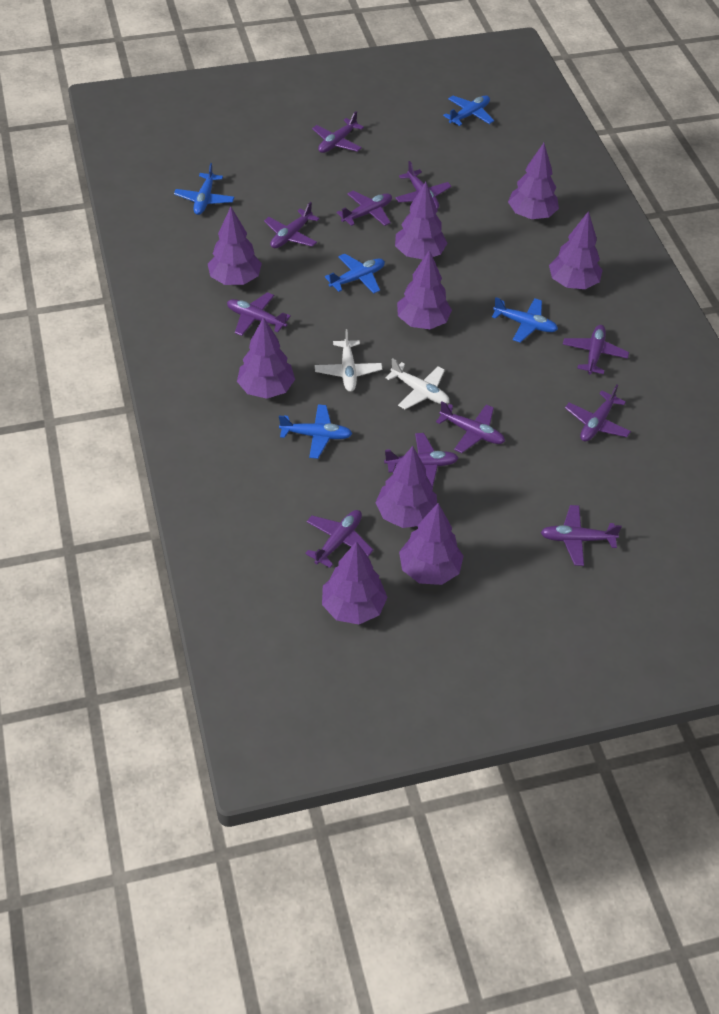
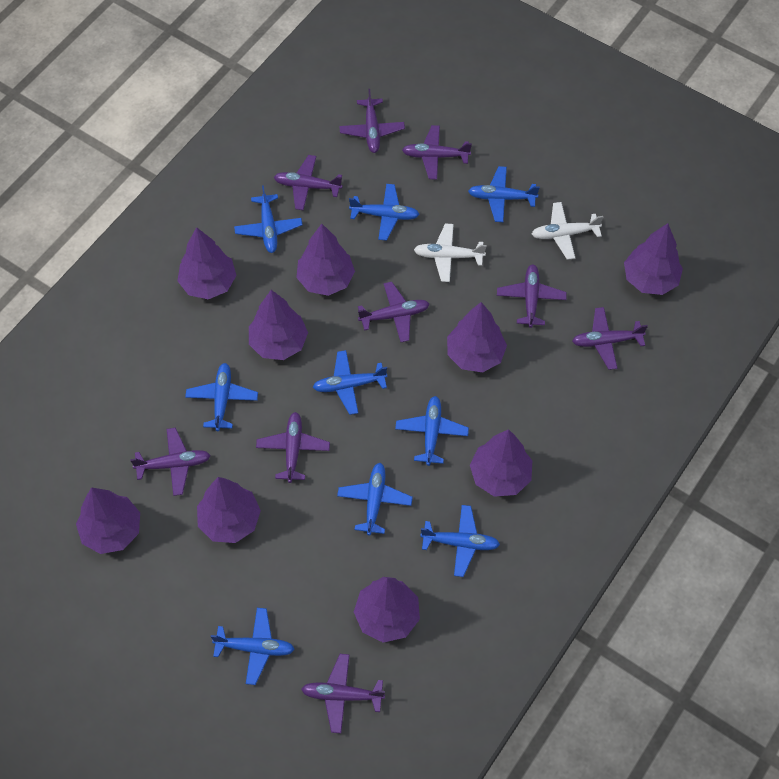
blue plane: 5 -> 9
purple plane: 11 -> 9

